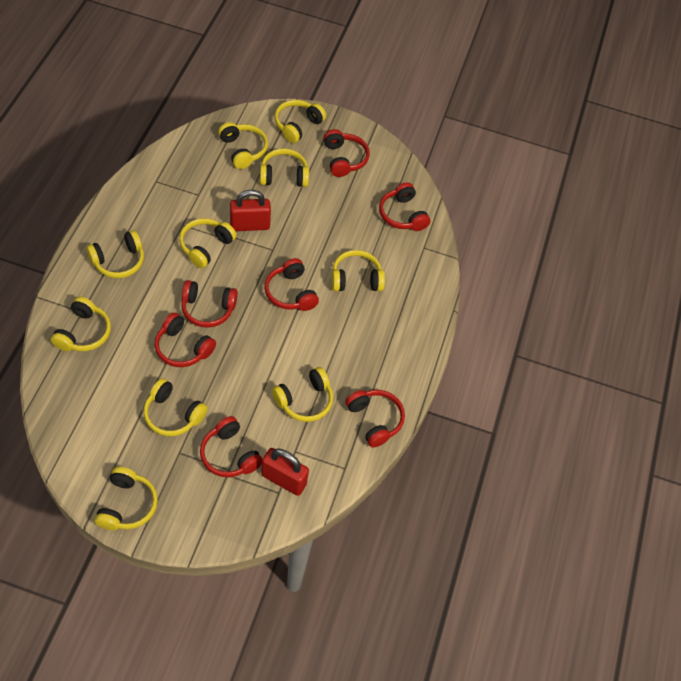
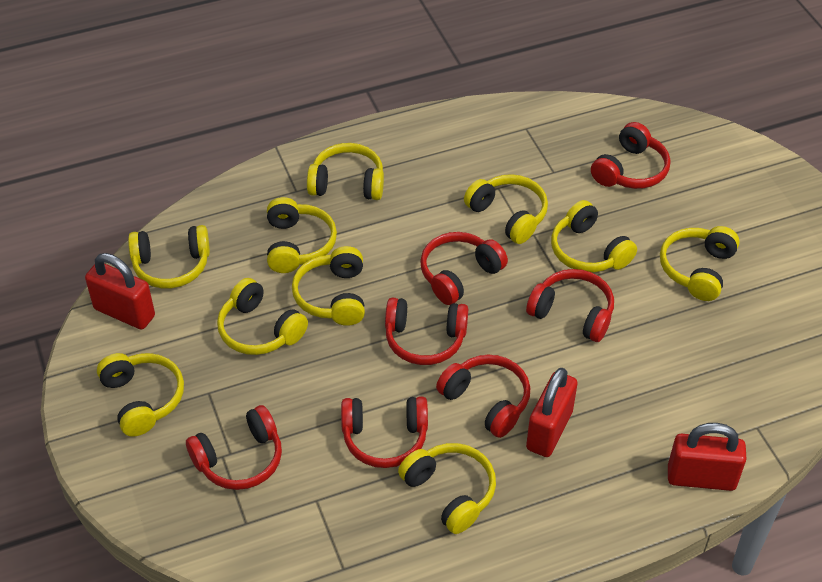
red padlock: 2 -> 3

